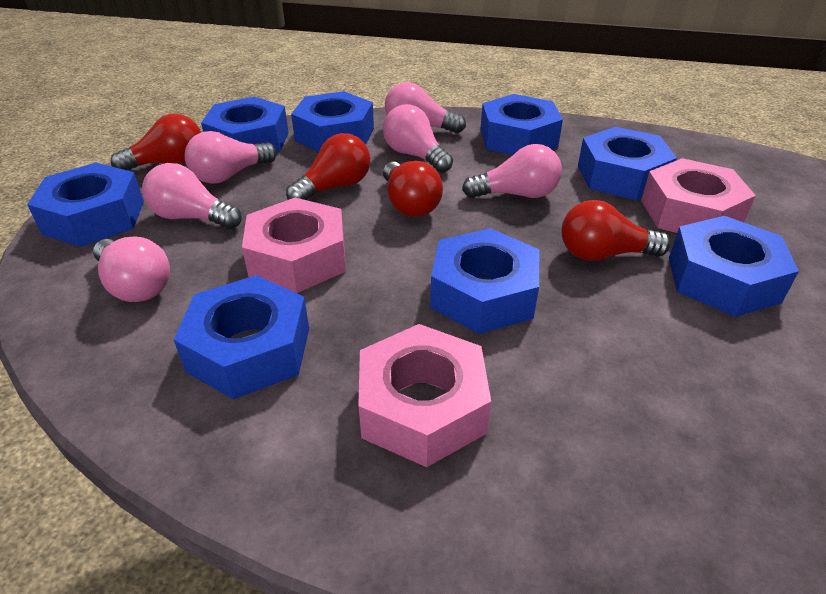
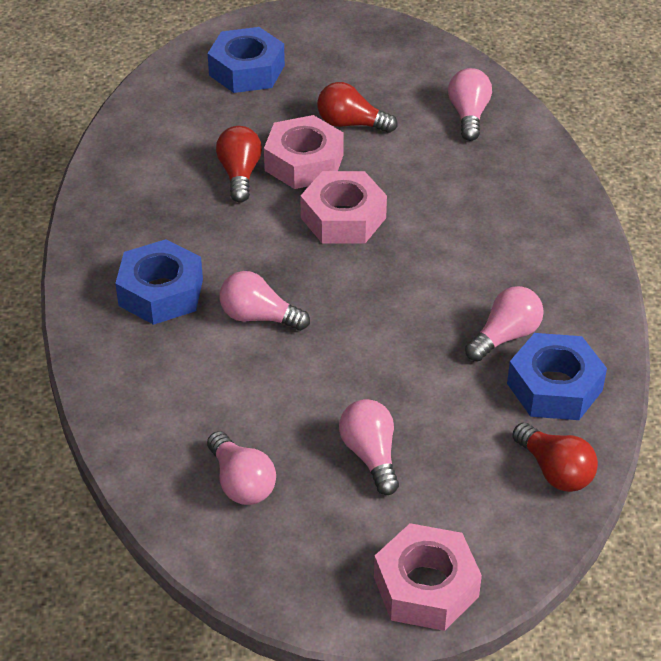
blue nut: 8 -> 3
pink light bulb: 6 -> 5
red light bulb: 4 -> 3

